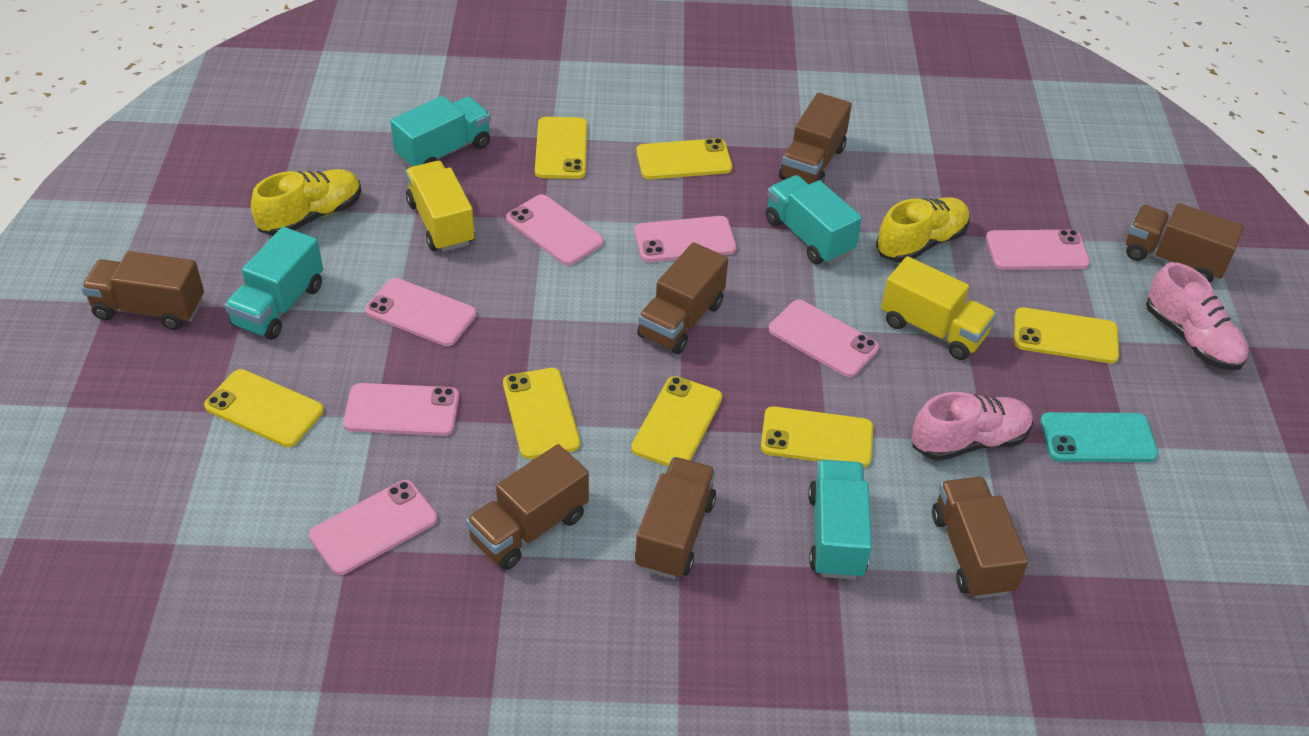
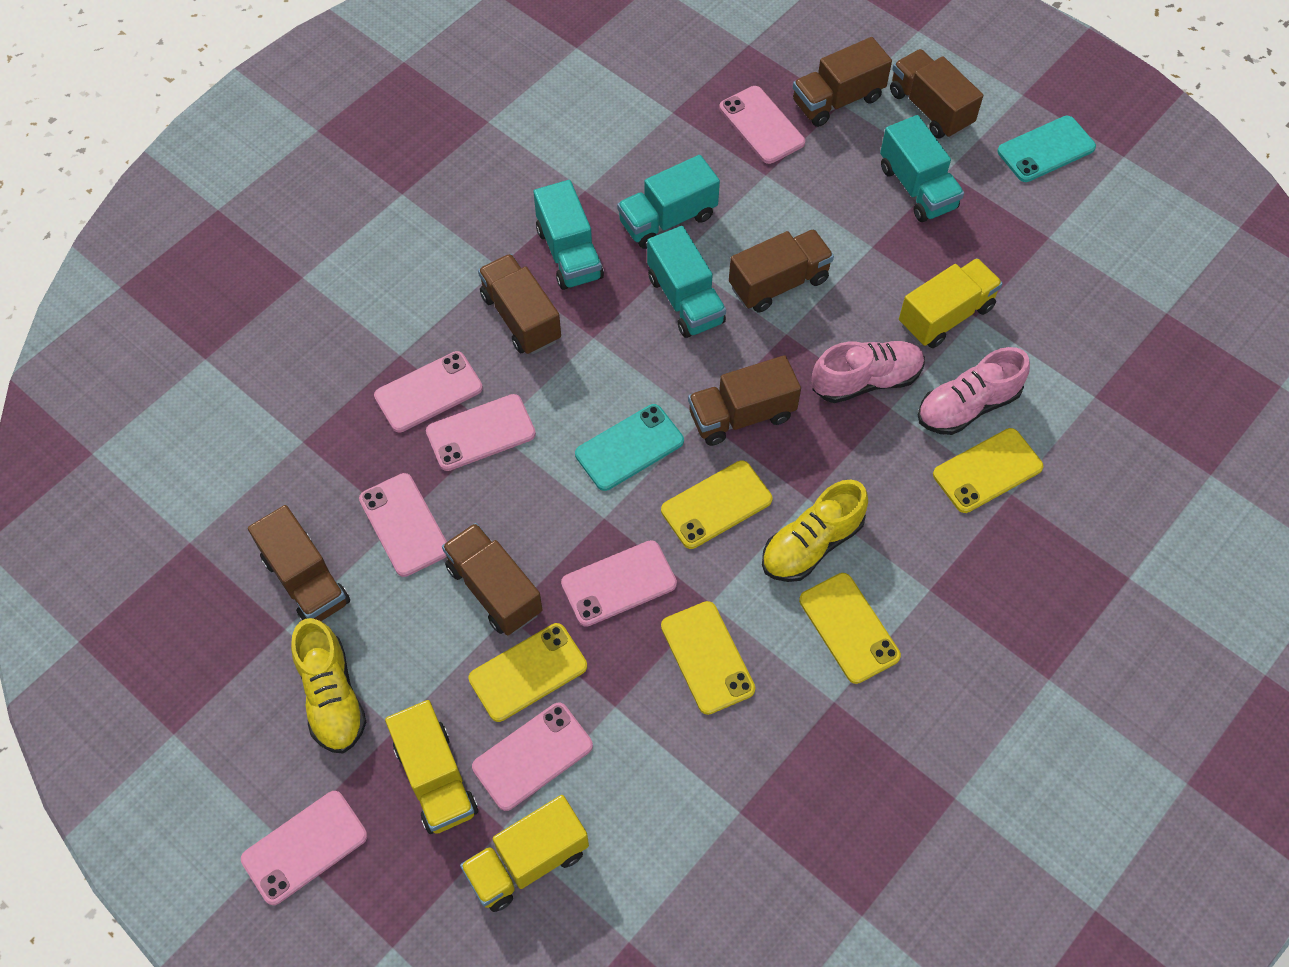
turquoise phone: 1 -> 2
yellow phone: 7 -> 5
yellow truck: 2 -> 3

